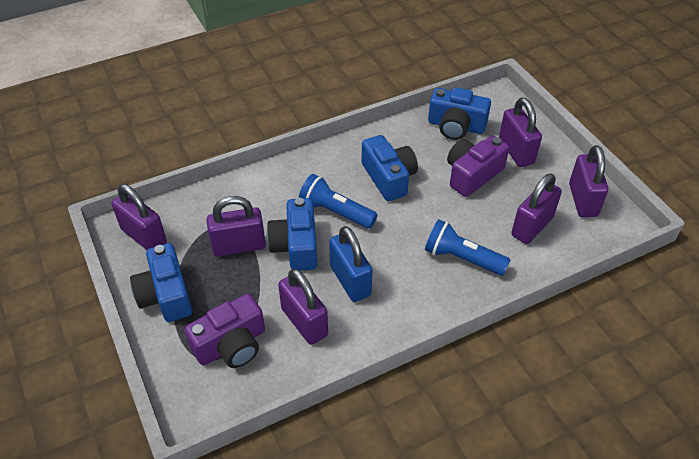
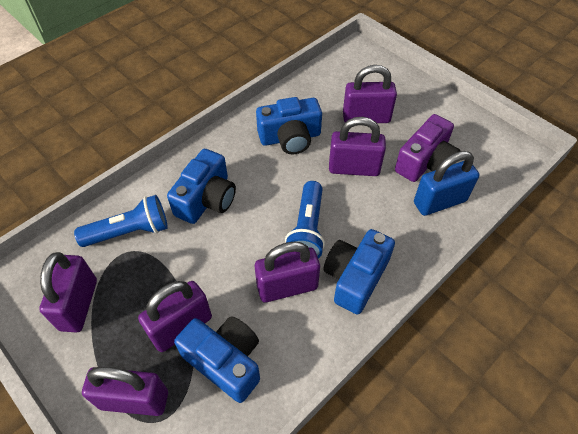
purple camera: 2 -> 1

